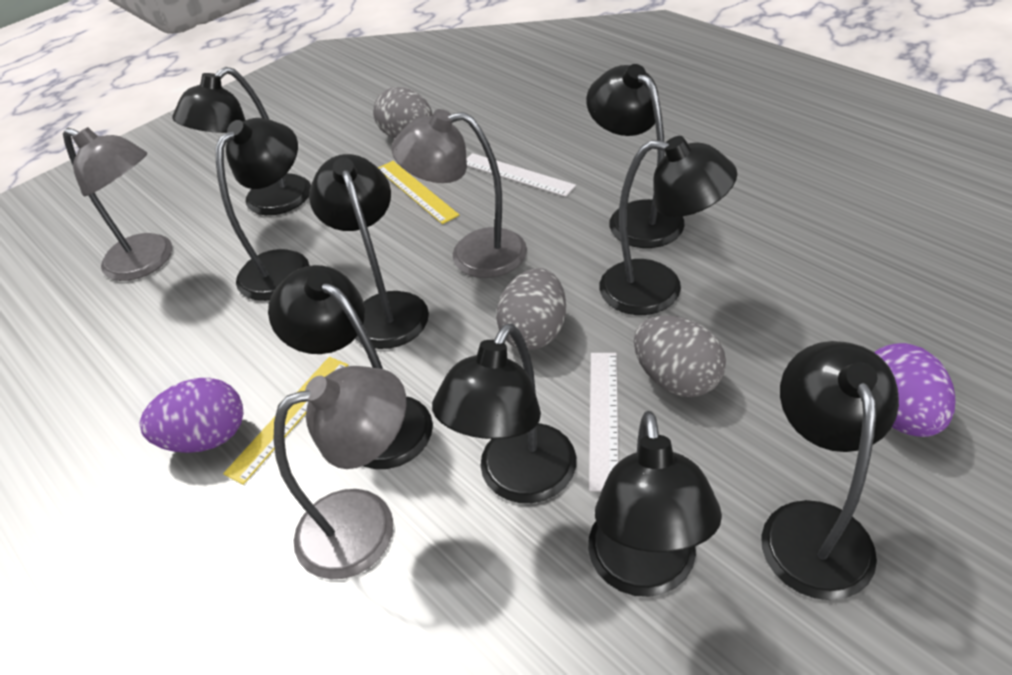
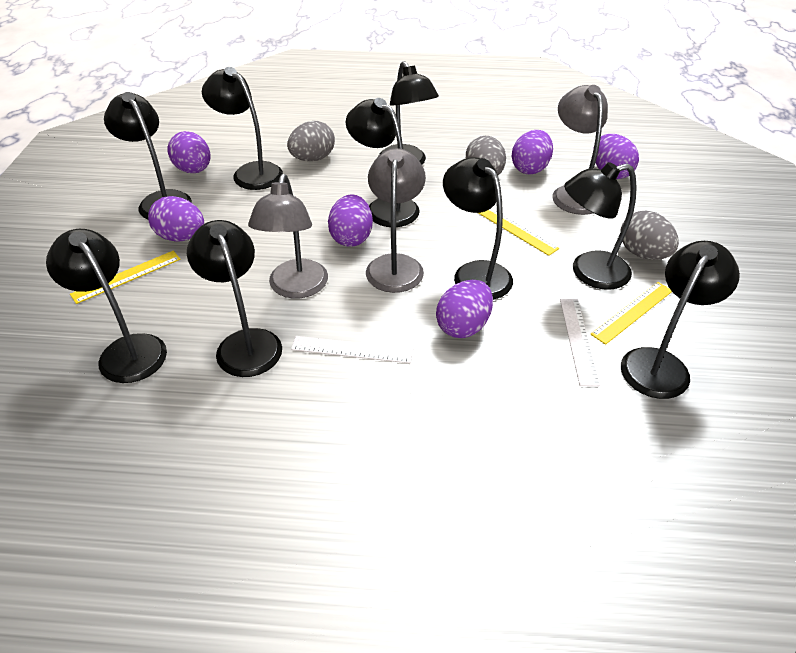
purple egg: 2 -> 6
yellow ruler: 2 -> 3

